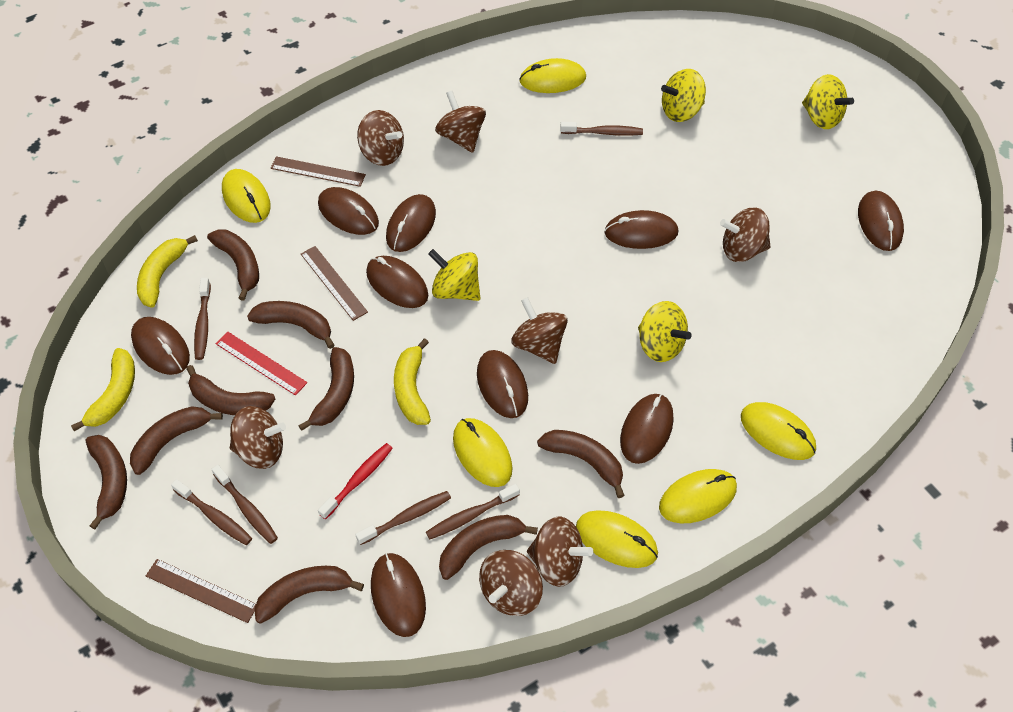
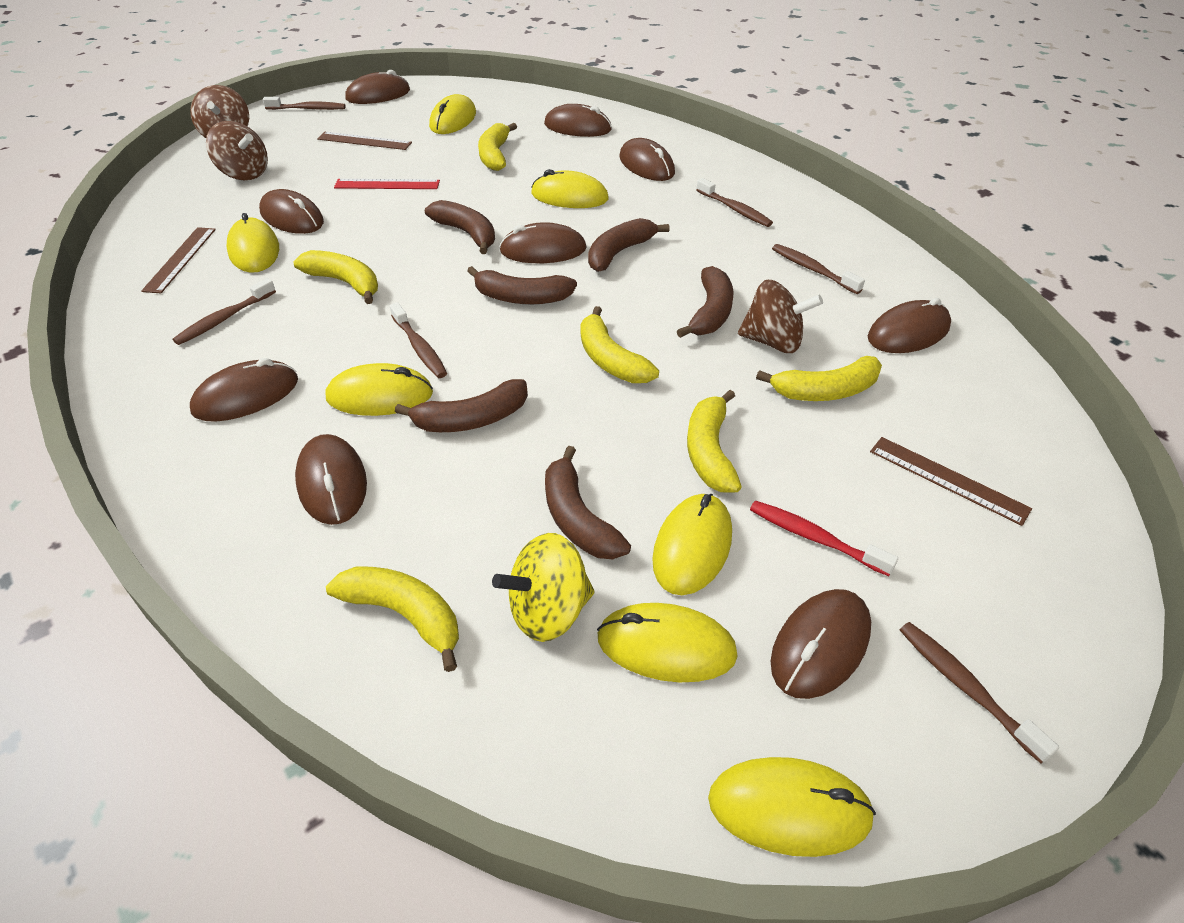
brown banana: 9 -> 6
brown spinning top: 7 -> 3
yellow banana: 3 -> 6
yellow mouse: 6 -> 7
yellow spinning top: 4 -> 1

